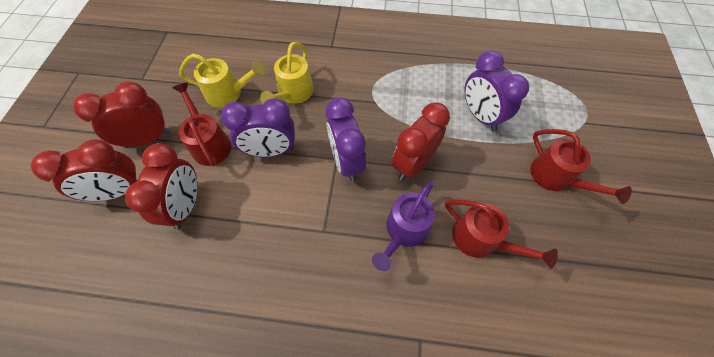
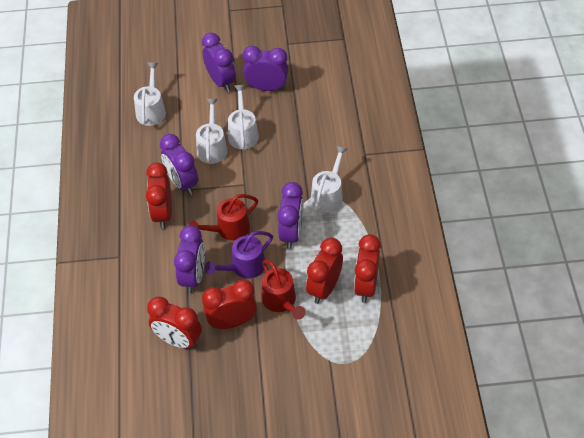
purple clock: 3 -> 5
red clock: 4 -> 5
red watering can: 3 -> 2
white watering can: 0 -> 4
yellow watering can: 2 -> 0

